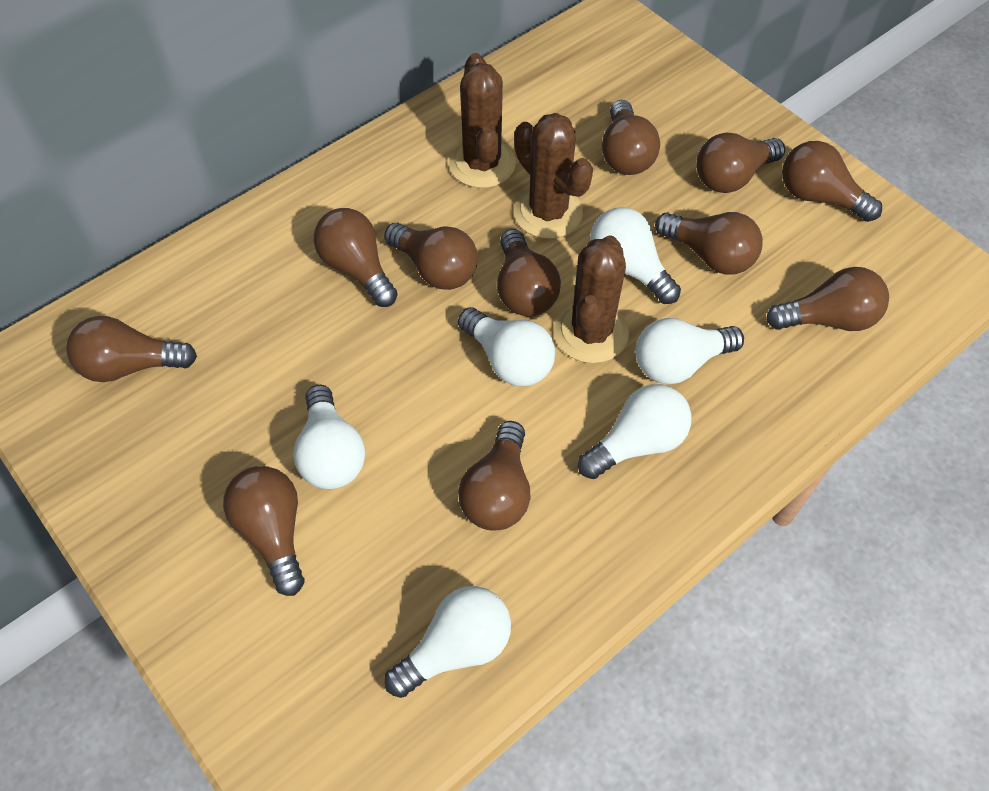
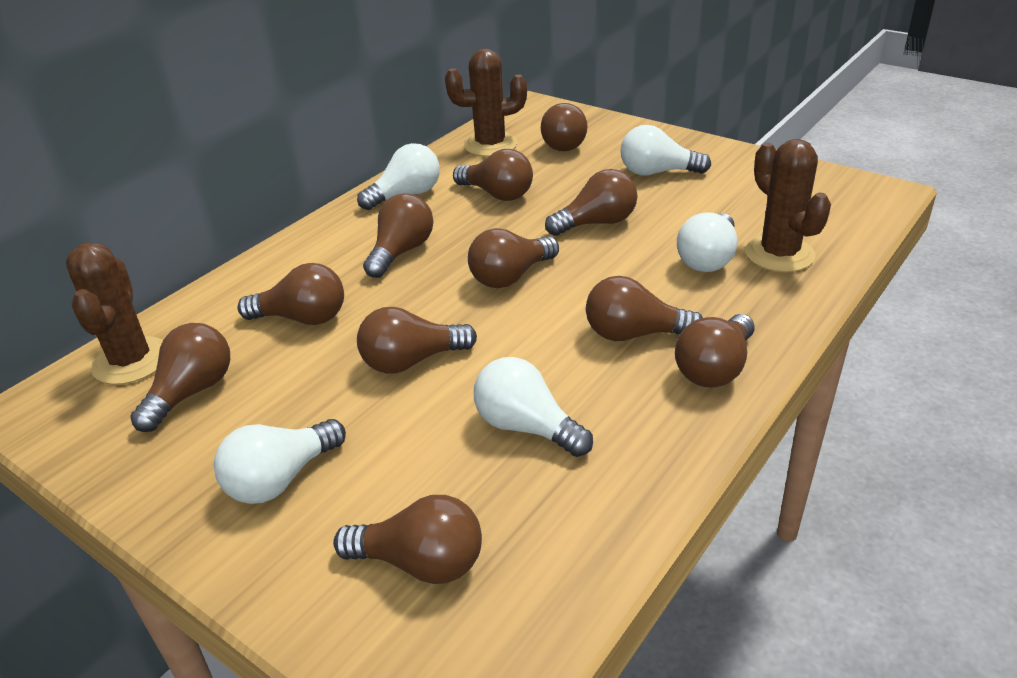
white light bulb: 6 -> 5

